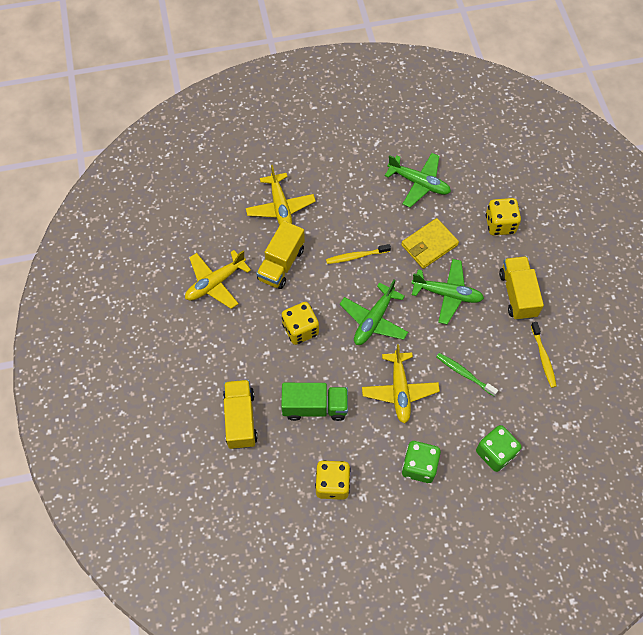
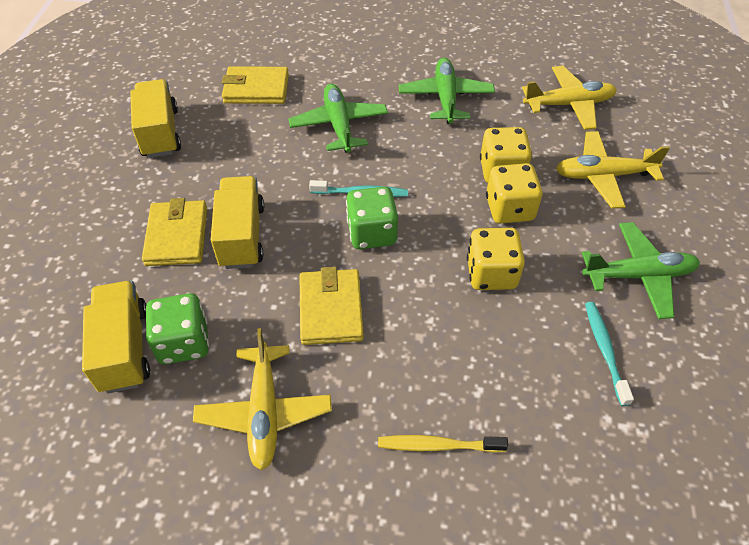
green toothbrush: 1 -> 0
green truck: 1 -> 0
turquoise toothbrush: 0 -> 2
yellow toothbrush: 2 -> 1
yellow wallet: 1 -> 3

